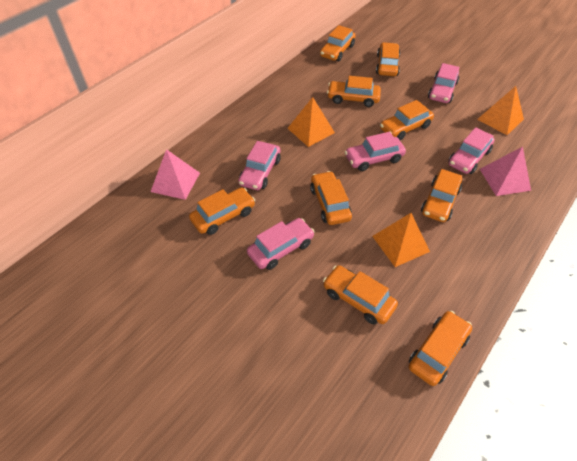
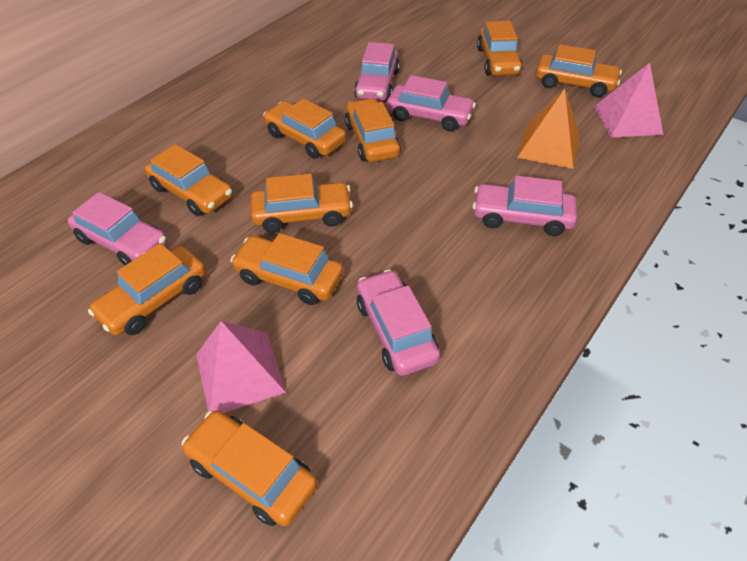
orange pyramid: 3 -> 1

